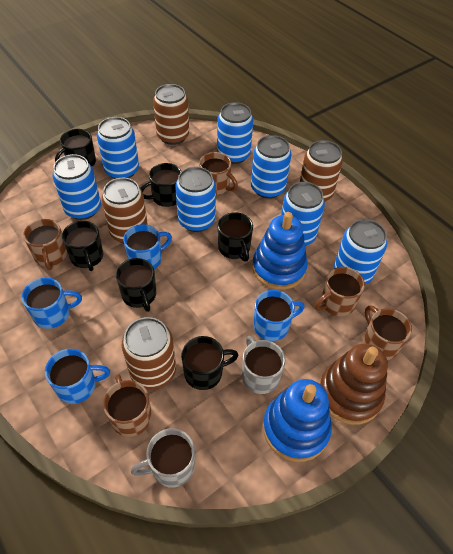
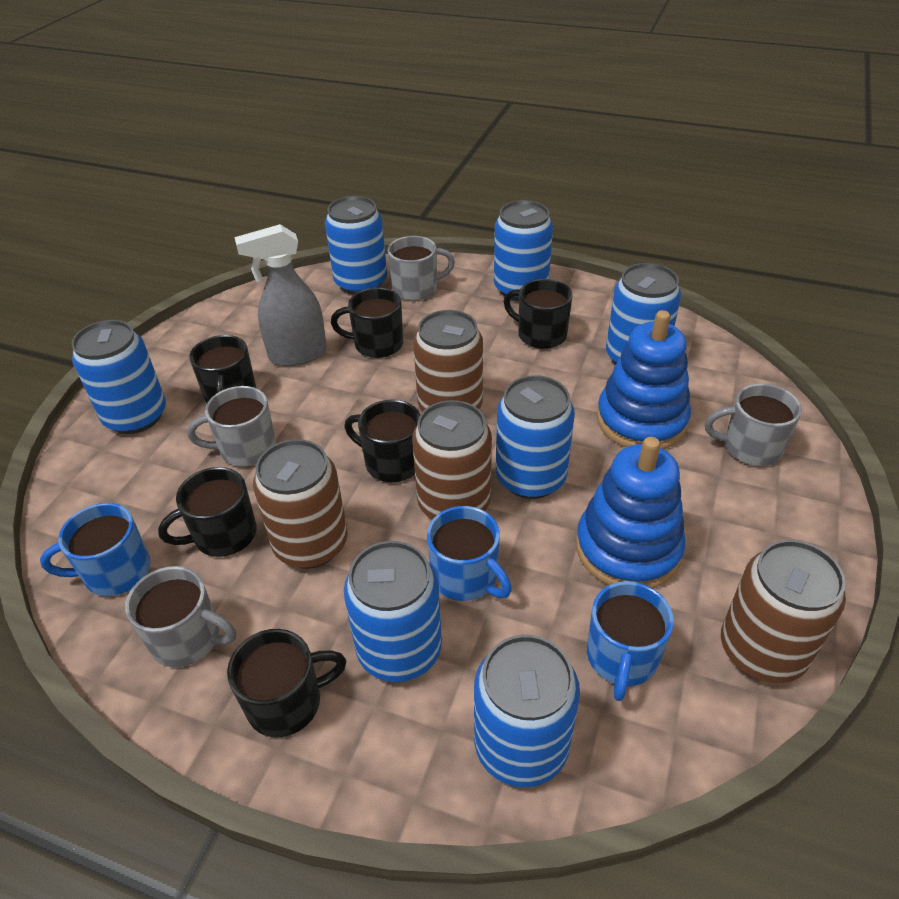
blue mug: 4 -> 3
brown mug: 5 -> 0
brown stacking toy: 1 -> 0
grey mug: 2 -> 4
grey spray bottle: 0 -> 1

